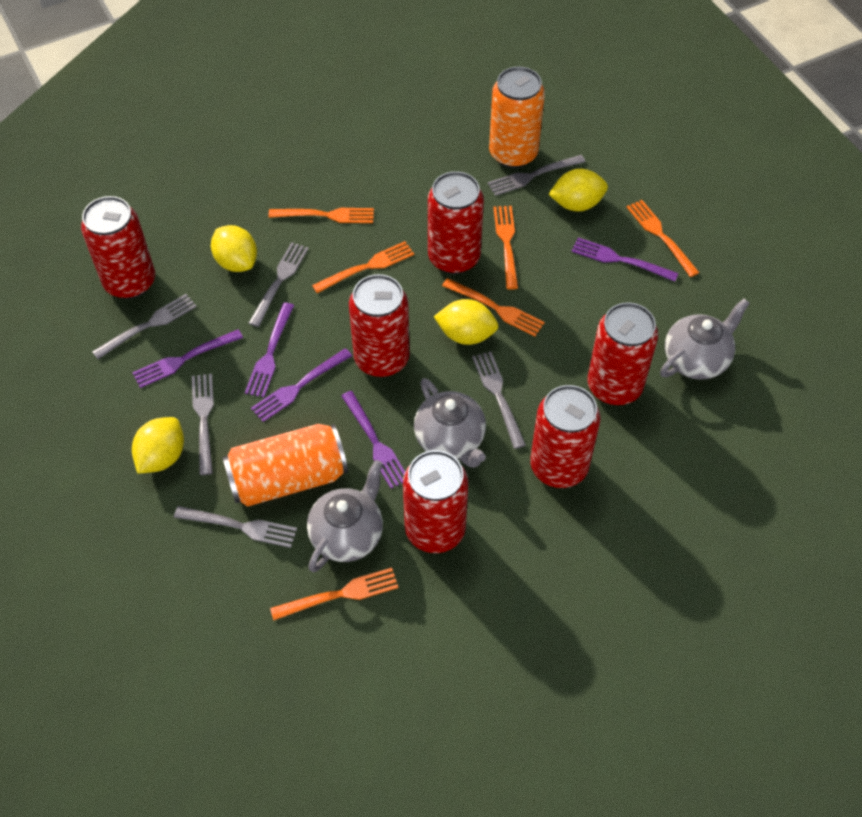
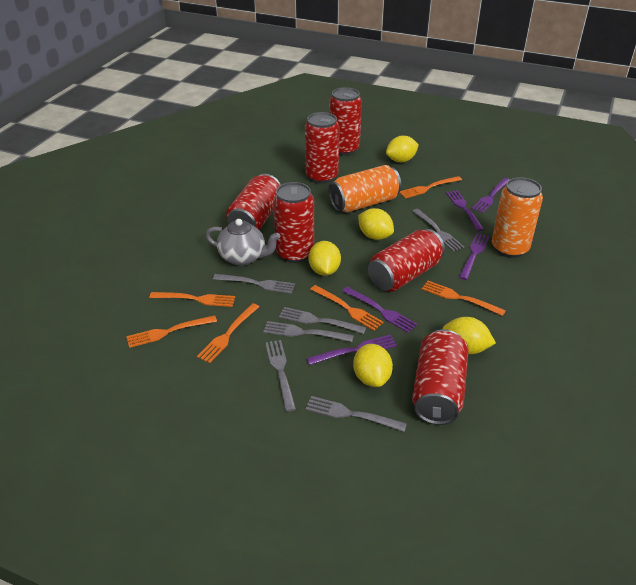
grey teapot: 3 -> 1
yellow lemon: 4 -> 5

